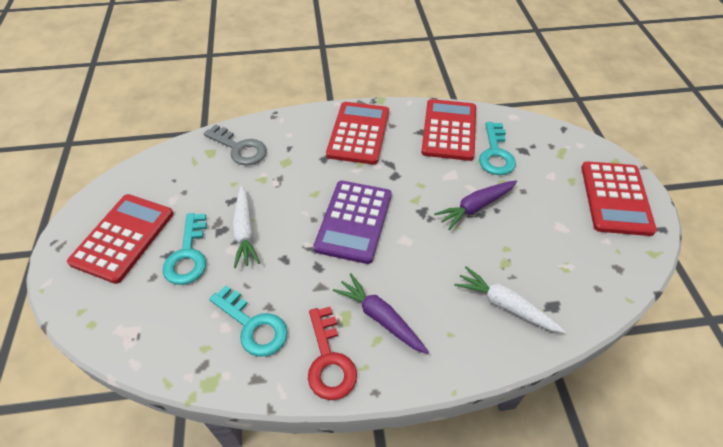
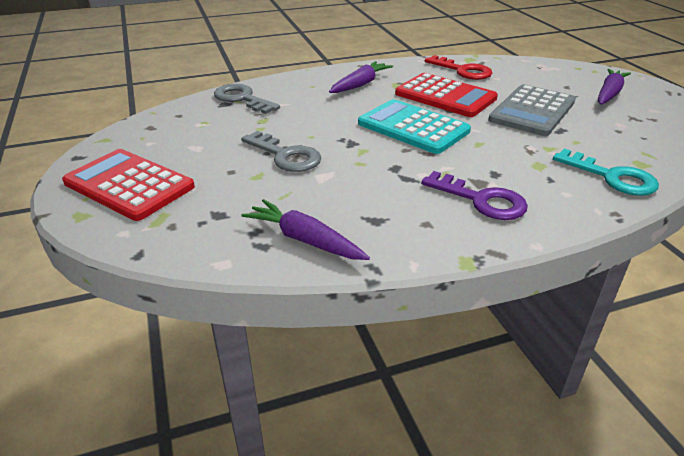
grey calculator: 0 -> 1
grey key: 1 -> 2
purple calculator: 1 -> 0
purple carrot: 2 -> 3
purple key: 0 -> 1
red calculator: 4 -> 2
turquoise calculator: 0 -> 1
turquoise key: 3 -> 1
white carrot: 2 -> 0

